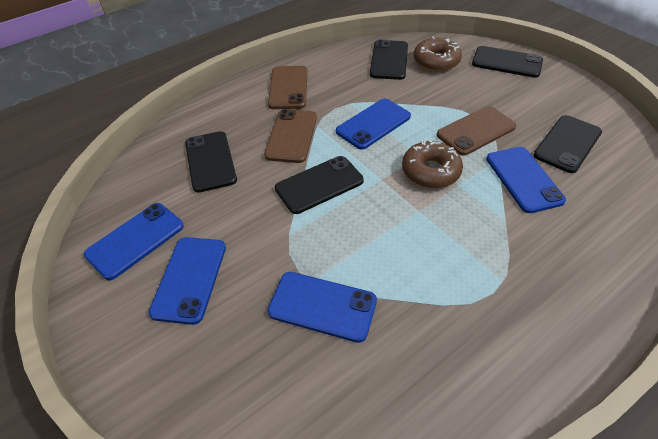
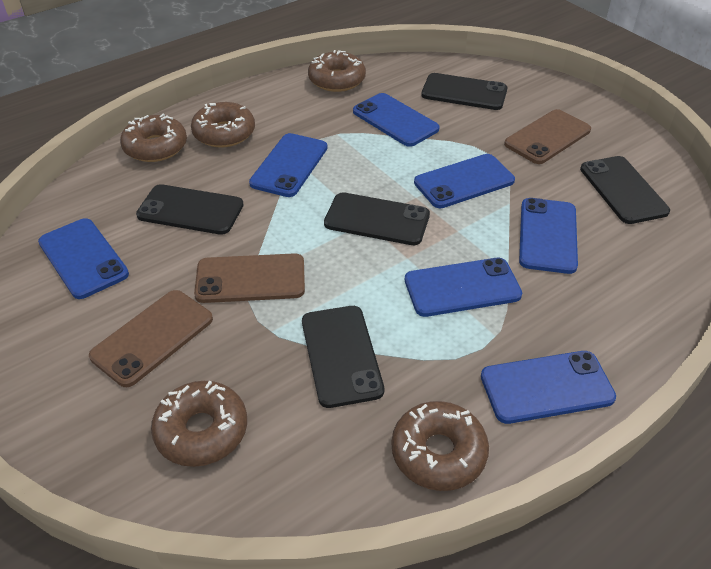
blue phone: 5 -> 7
brown donut: 2 -> 5

